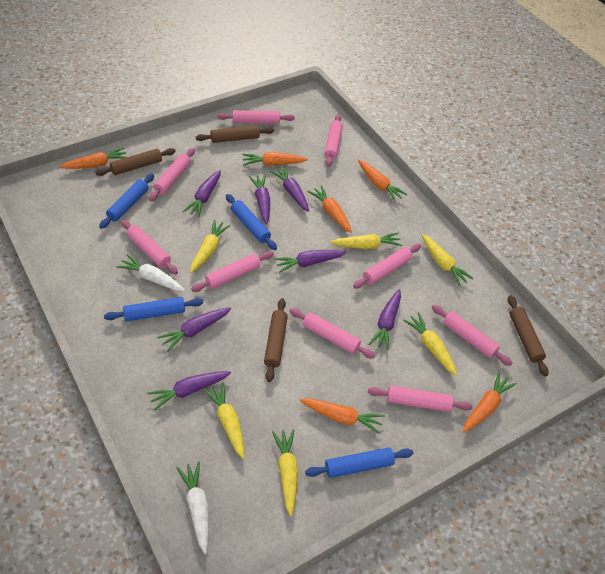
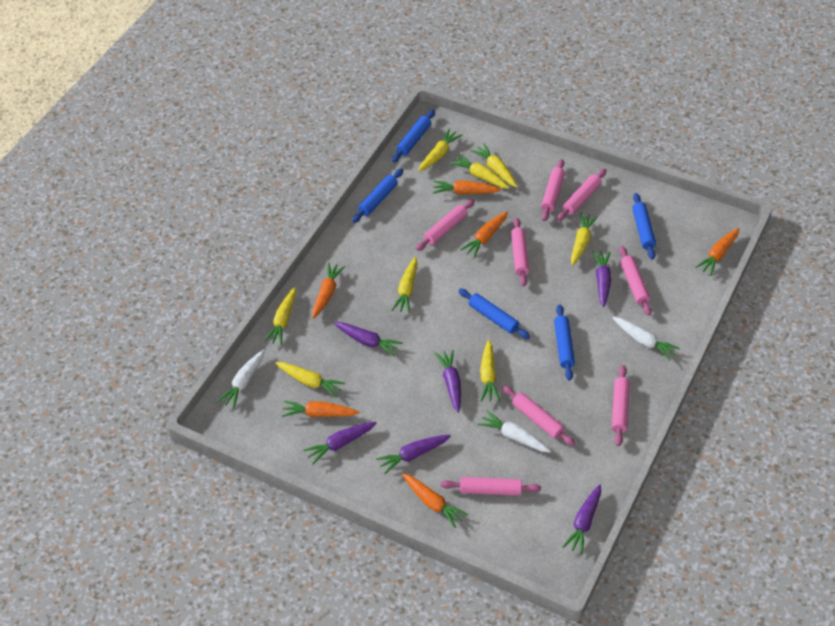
blue rolling pin: 4 -> 5
brown rolling pin: 4 -> 0
pink rolling pin: 9 -> 8
purple carrot: 7 -> 6
white carrot: 2 -> 3
yellow carrot: 6 -> 8

